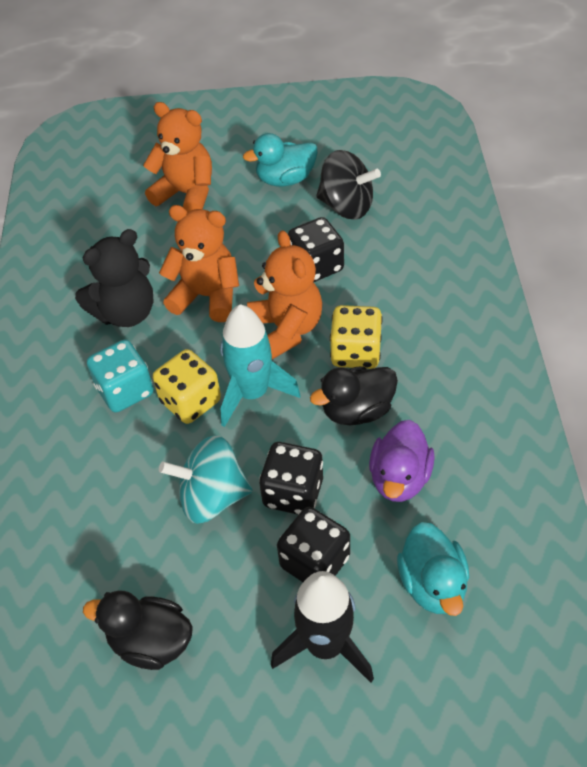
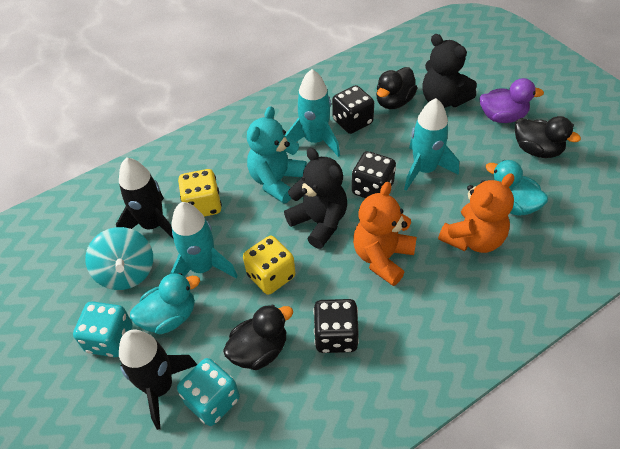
black duck: 2 -> 3
black rocket: 1 -> 2
black spinning top: 1 -> 0
black teddy bear: 1 -> 2
orange teddy bear: 3 -> 2
turquoise dice: 1 -> 2
turquoise rocket: 1 -> 3
turquoise teddy bear: 0 -> 1

